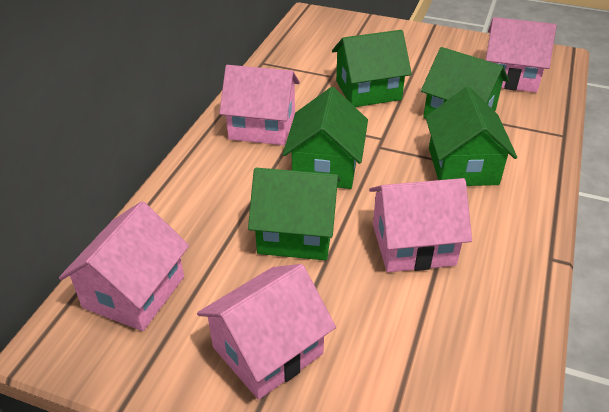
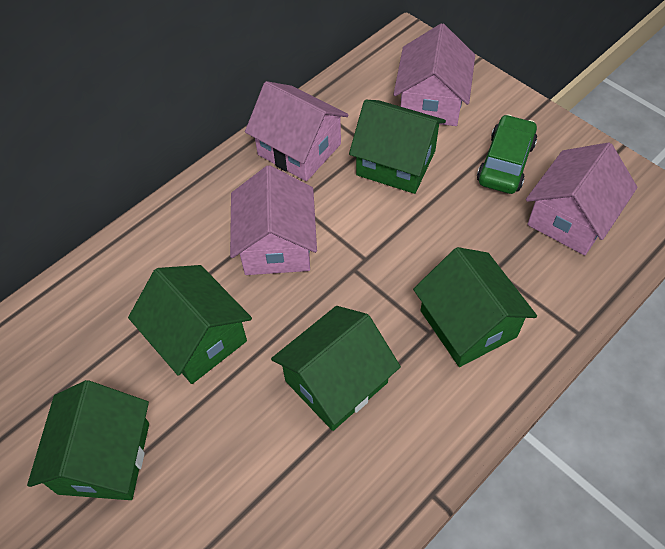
green car: 0 -> 1
pink house: 5 -> 4

